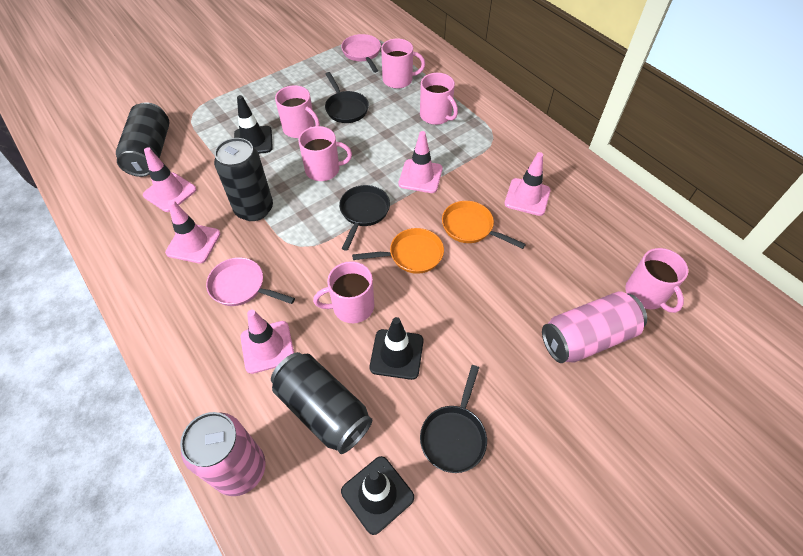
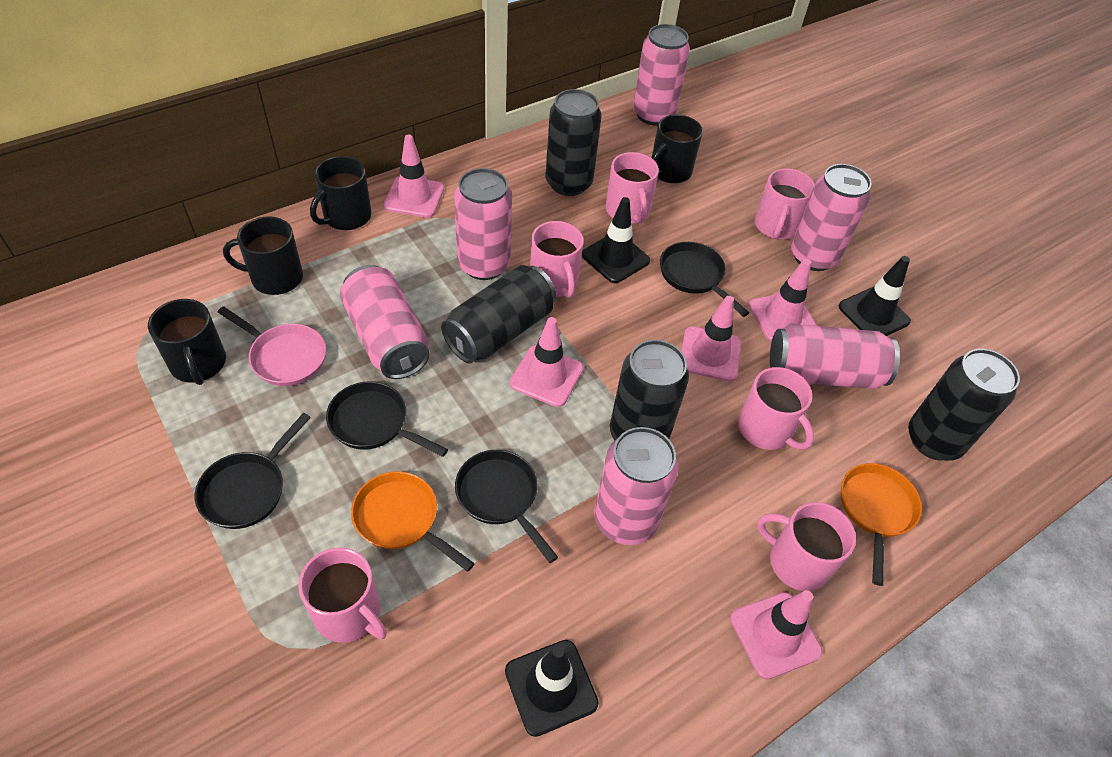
black can: 3 -> 4
black mug: 0 -> 4
black pan: 3 -> 4
pink can: 2 -> 6
pink pan: 2 -> 1

